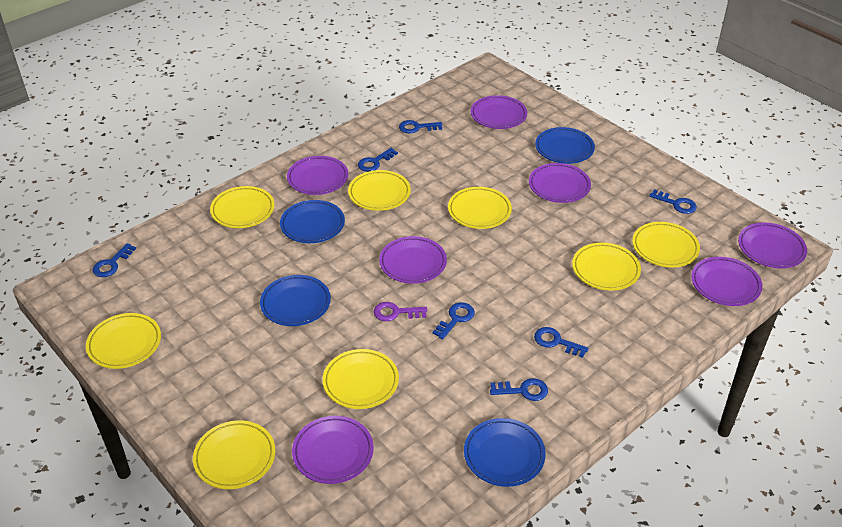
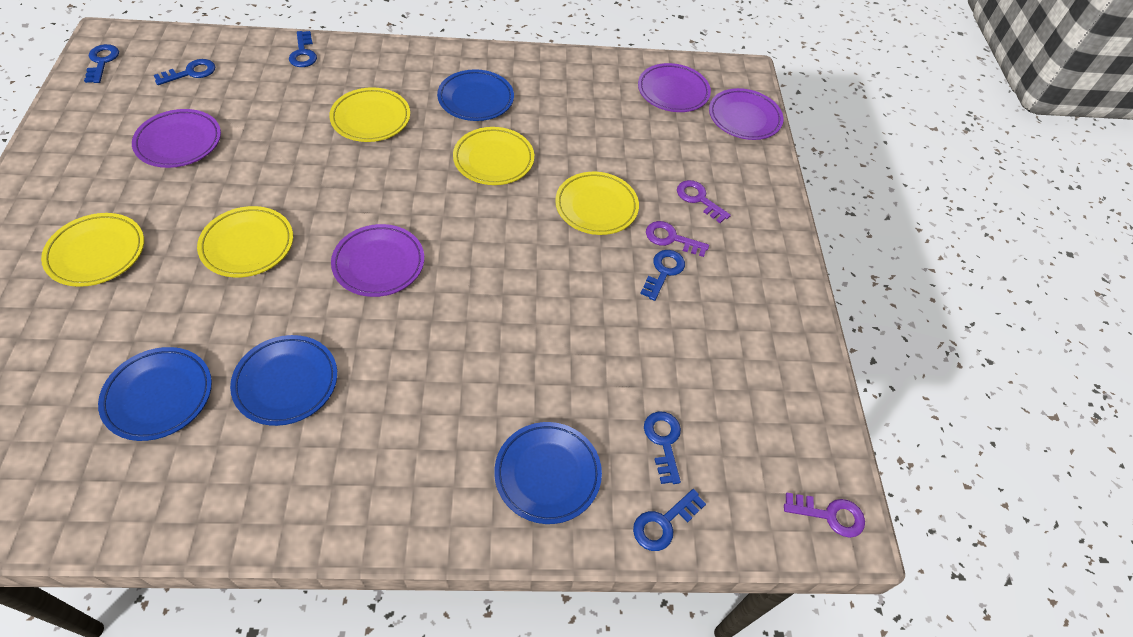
blue key: 7 -> 6
purple key: 1 -> 3
purple plate: 7 -> 4
yellow plate: 8 -> 5

